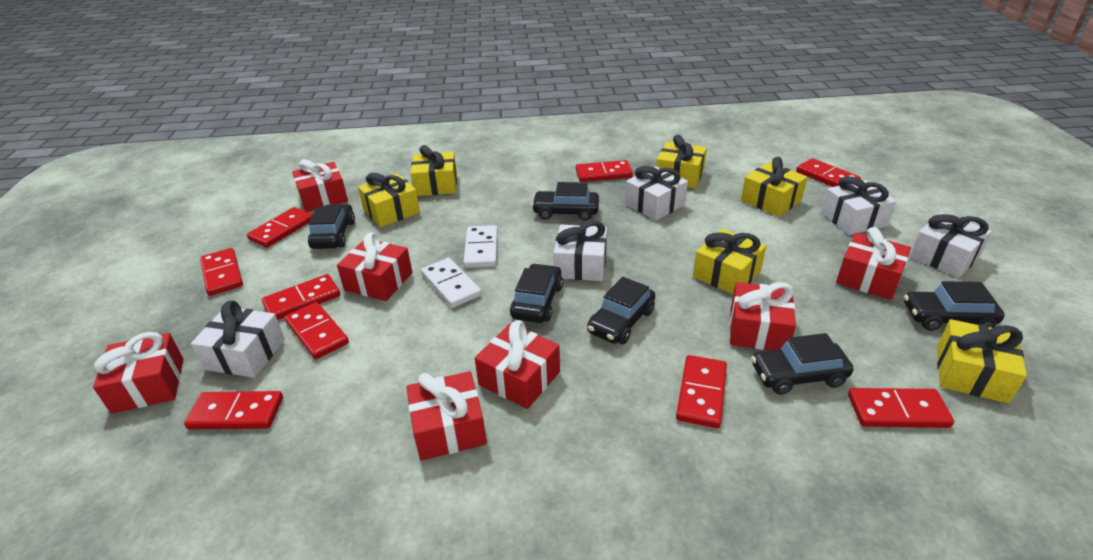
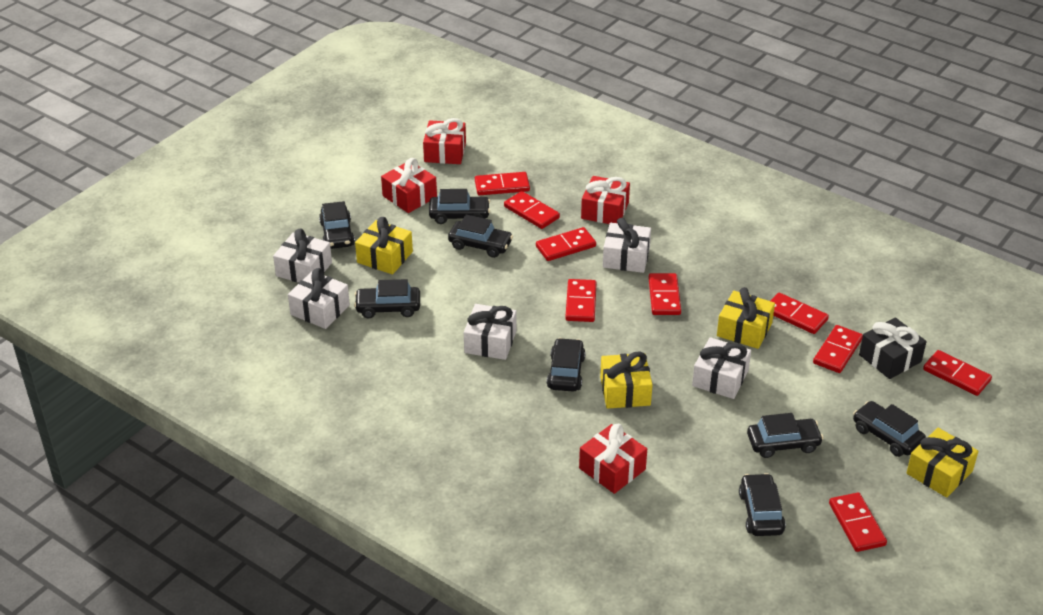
black car: 6 -> 8
black gift: 0 -> 1
red gift: 7 -> 4
white domino: 2 -> 0
yellow gift: 6 -> 4

